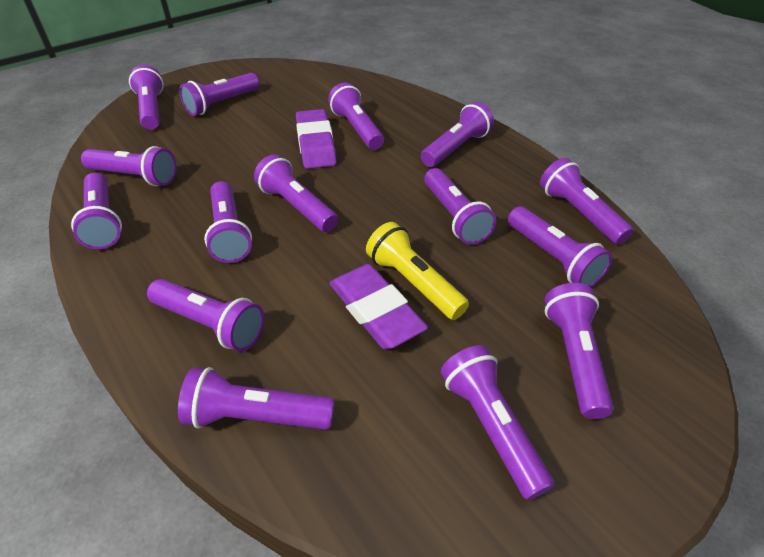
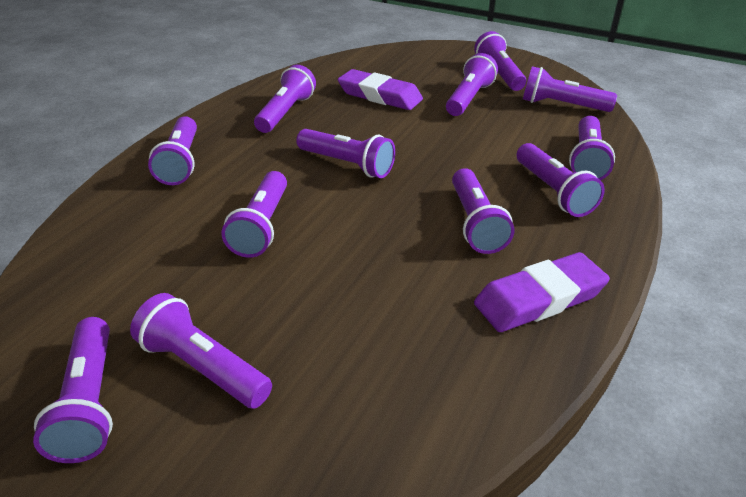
purple flashlight: 15 -> 12
yellow flashlight: 1 -> 0

